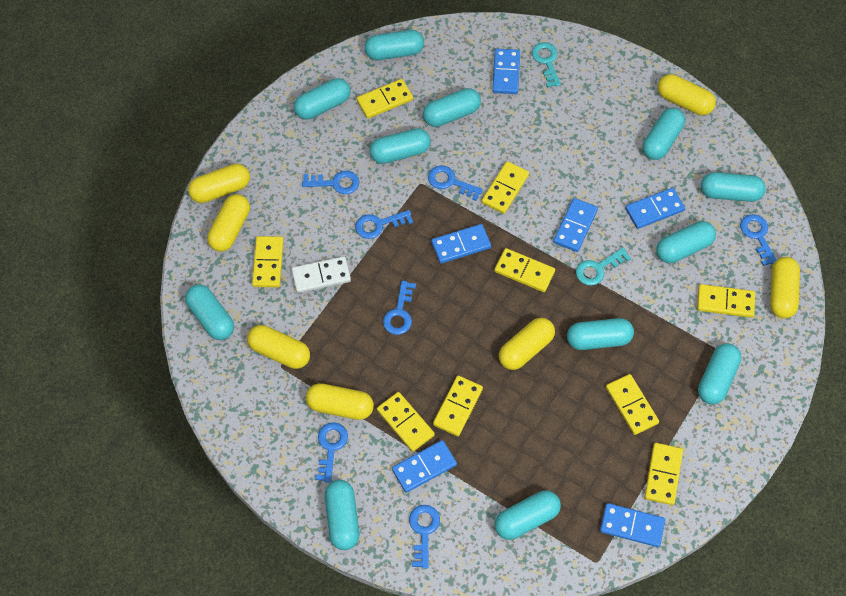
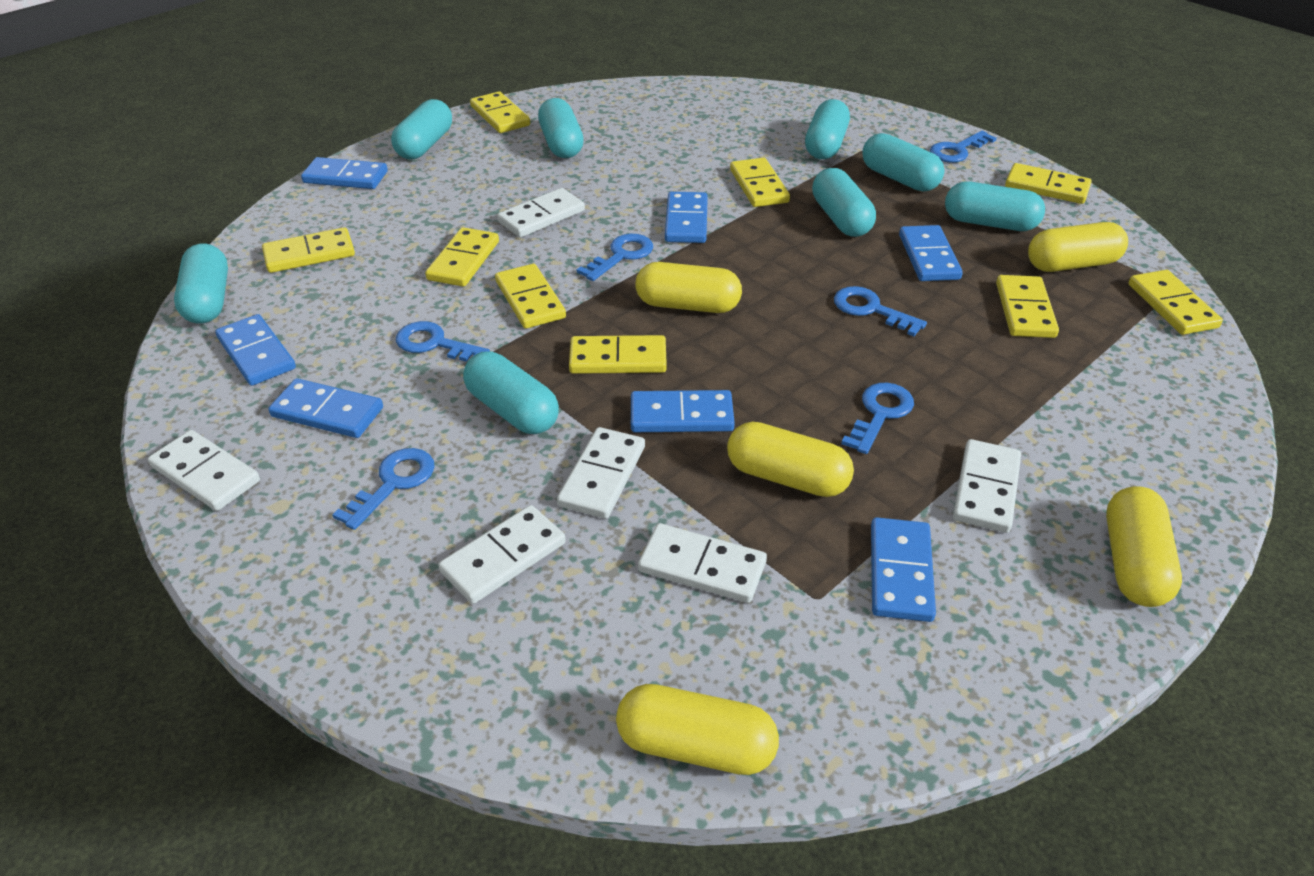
blue domino: 6 -> 7
blue key: 7 -> 6
turquoise capsule: 12 -> 8
turquoise key: 2 -> 0
white domino: 1 -> 6
yellow capsule: 7 -> 5

